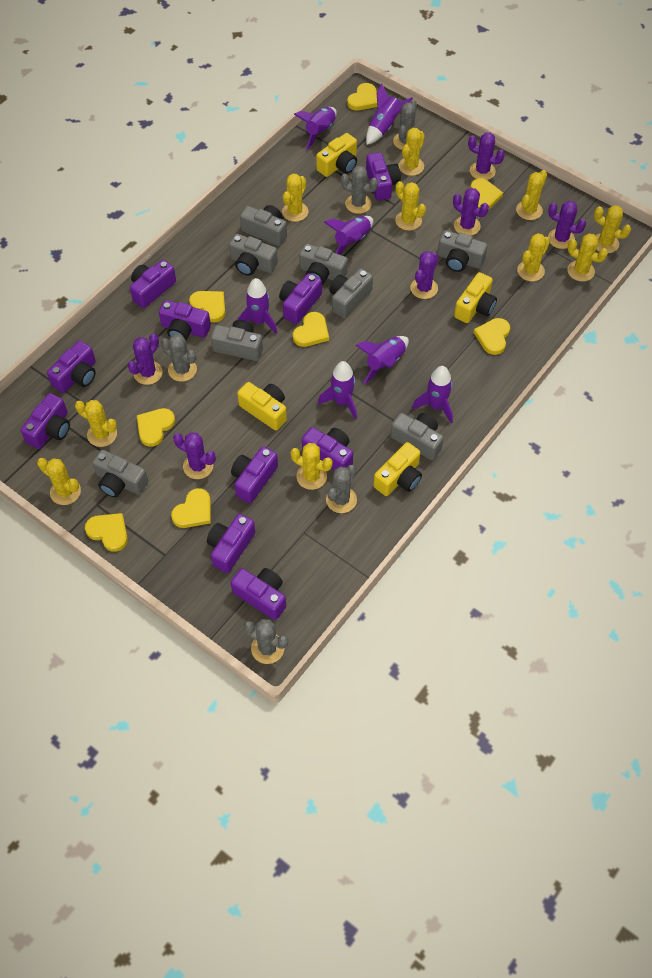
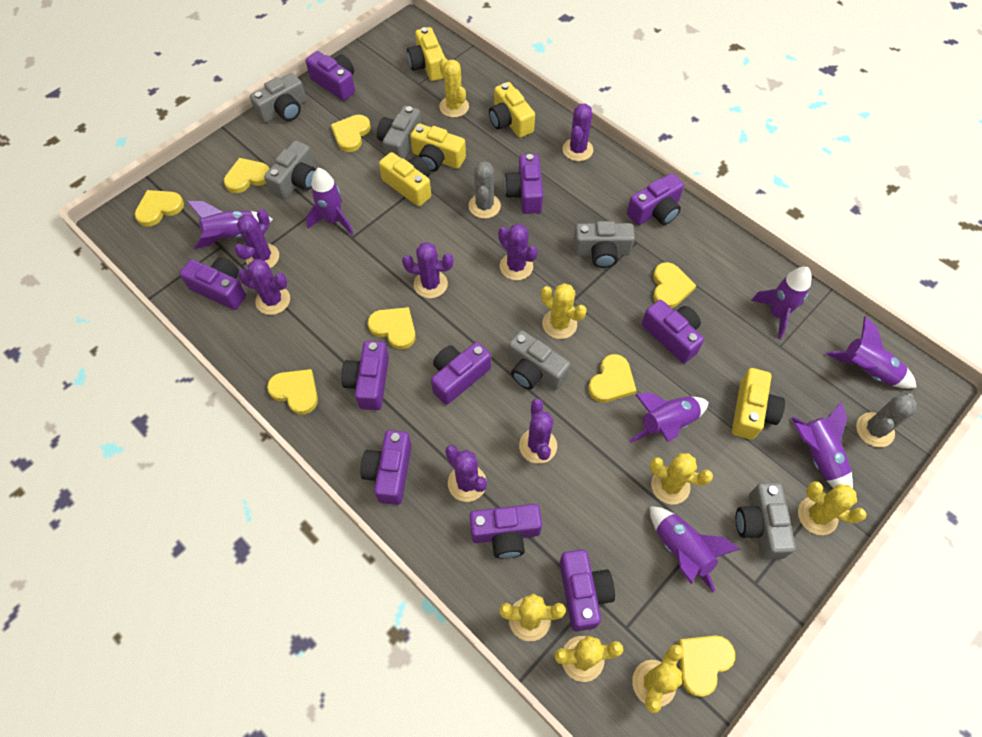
grey cactus: 5 -> 2
grey camera: 8 -> 6
purple cactus: 6 -> 7
yellow cactus: 10 -> 7
yellow camera: 4 -> 5

